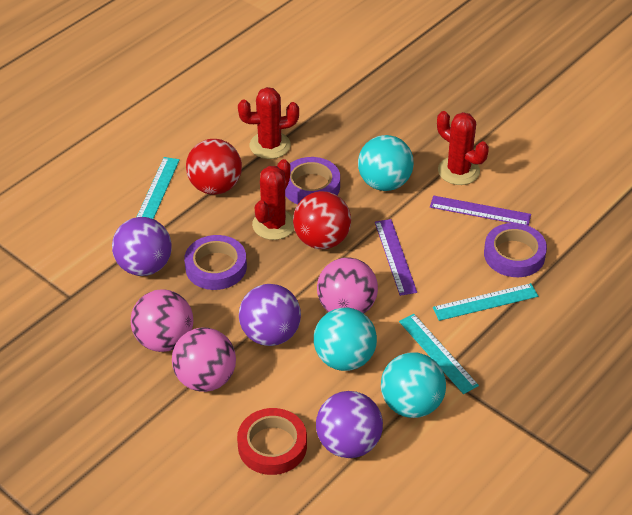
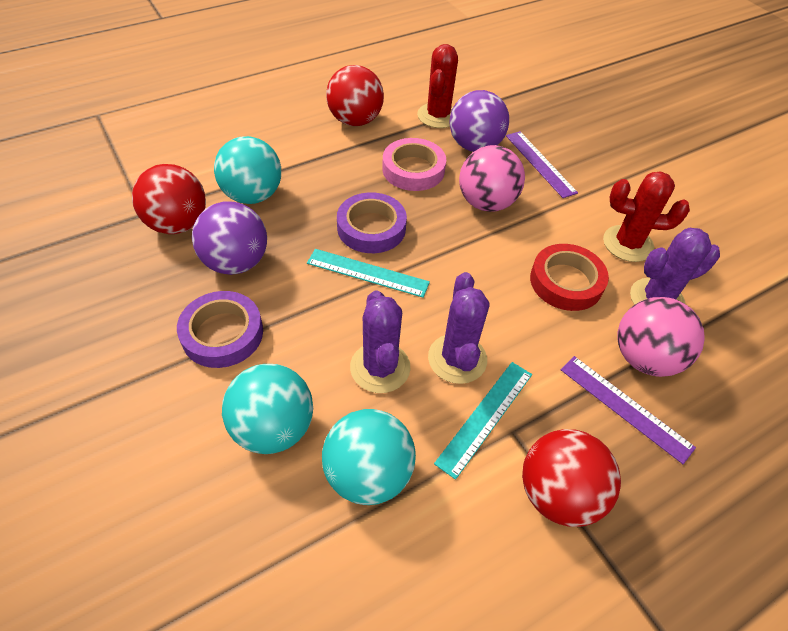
pink ball: 3 -> 2
pink tape: 0 -> 1
purple ball: 3 -> 2
purple cactus: 0 -> 3
purple tape: 3 -> 2
red ball: 2 -> 3
red cactus: 3 -> 2
turquoise ruler: 3 -> 2

